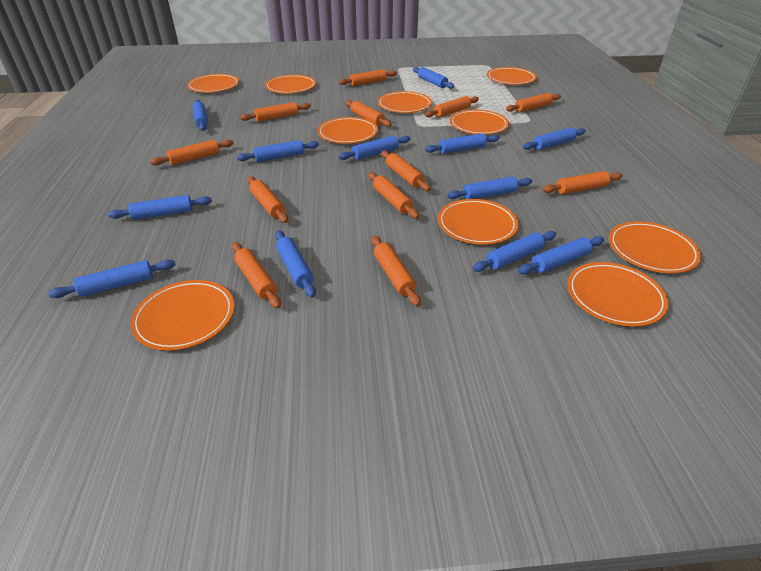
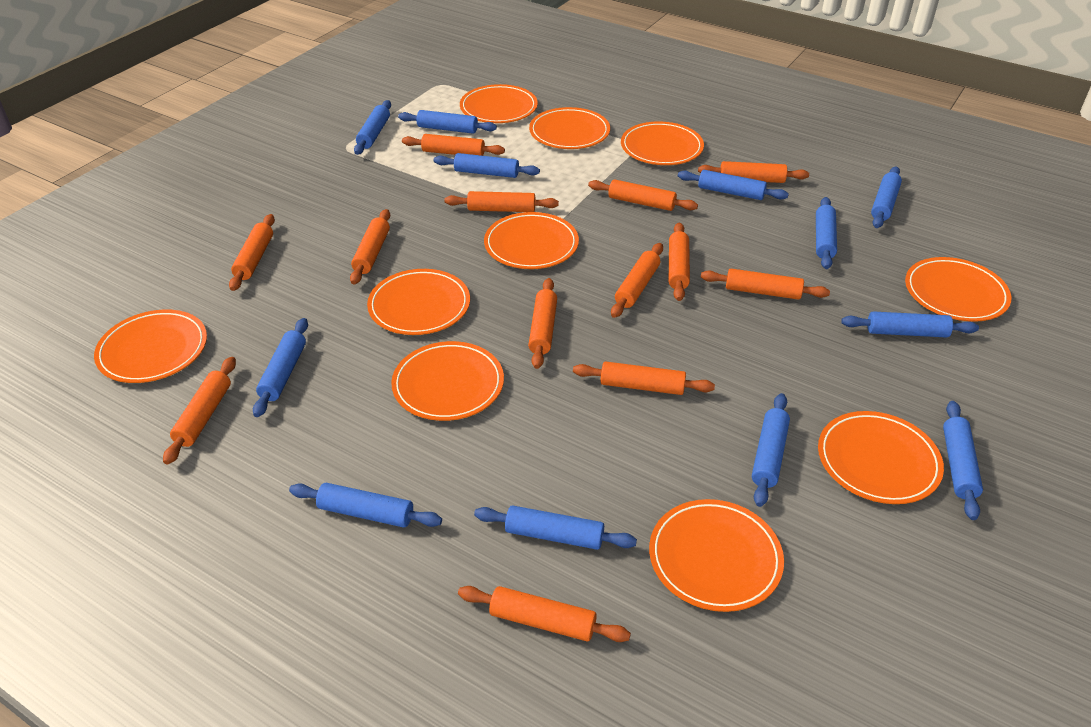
orange rolling pin: 12 -> 13

